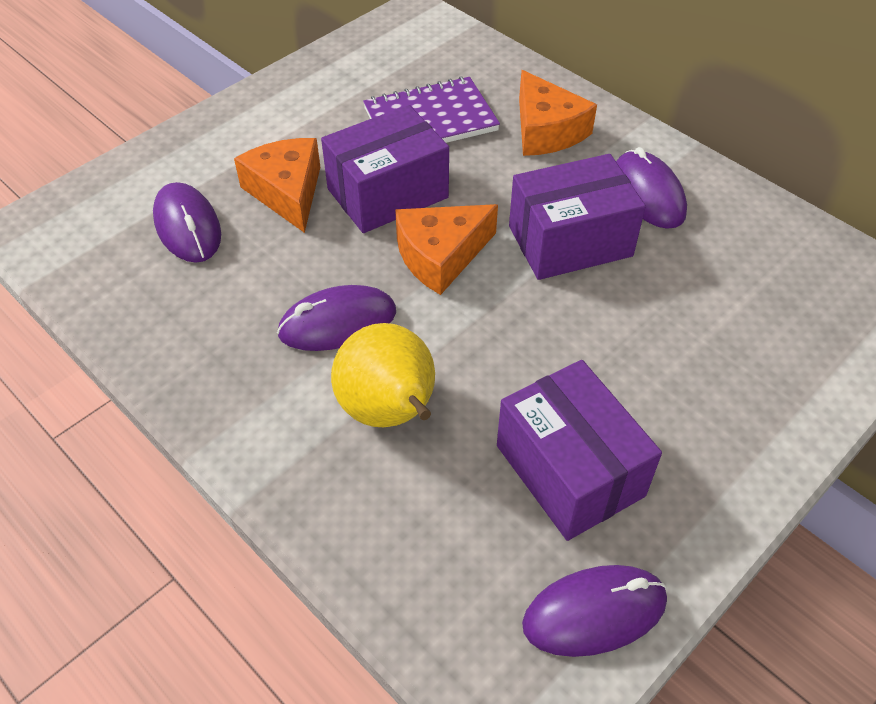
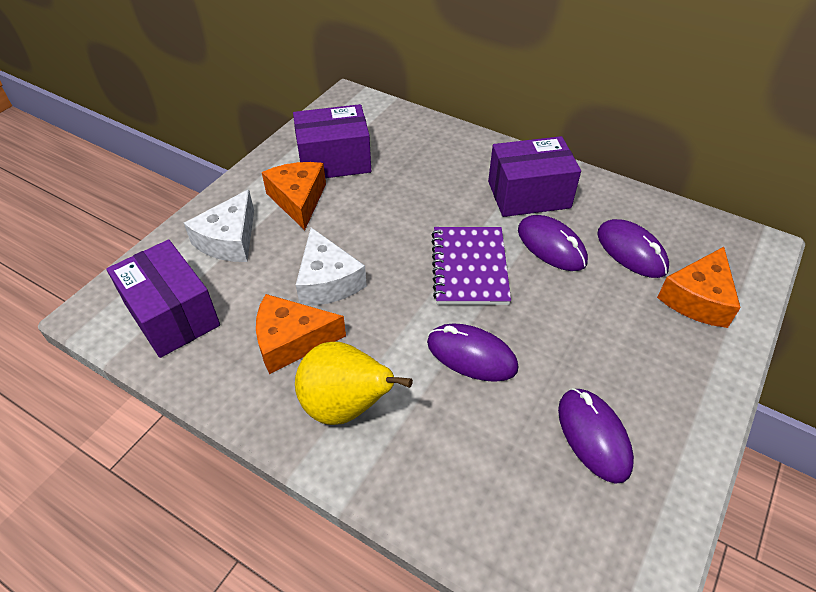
white cheese: 0 -> 2

